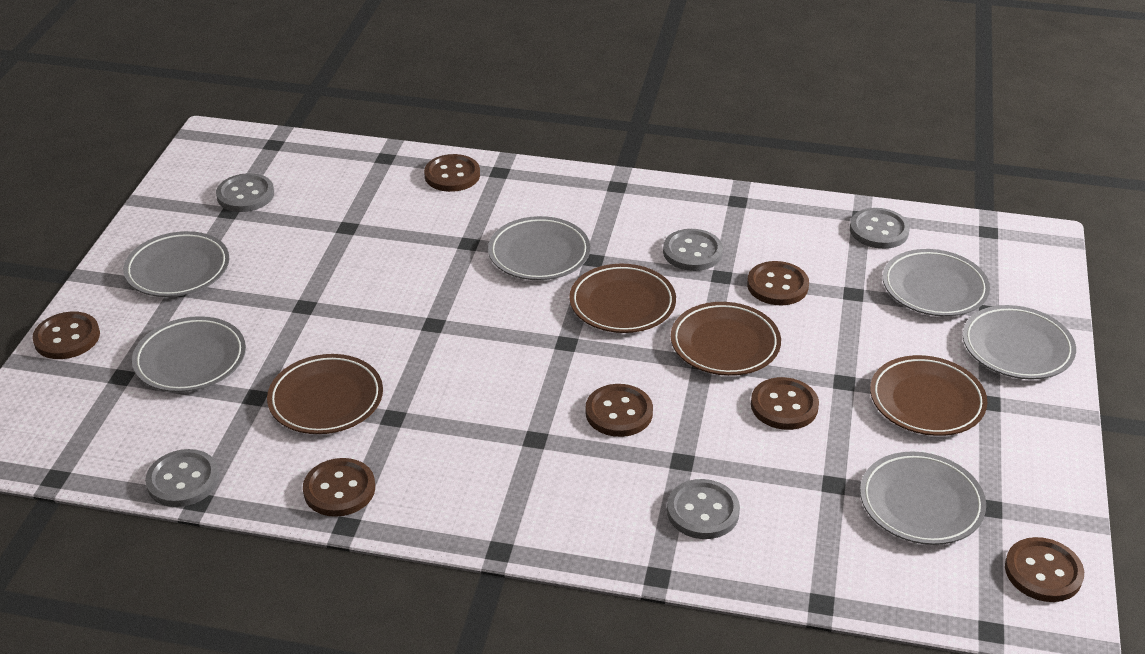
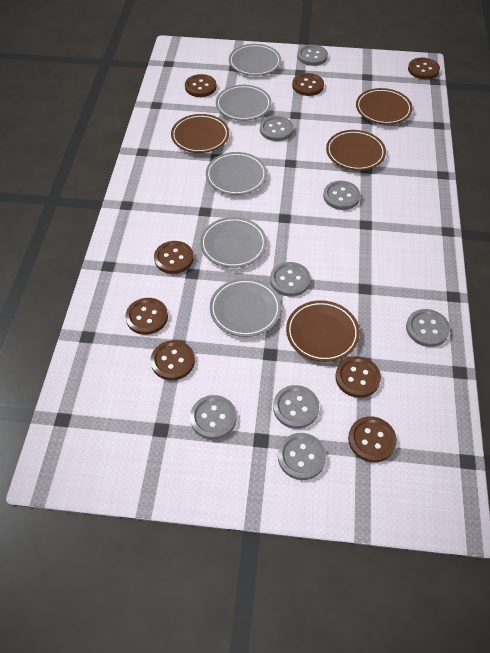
brown button: 7 -> 8
grey button: 5 -> 8
grey plate: 6 -> 5

